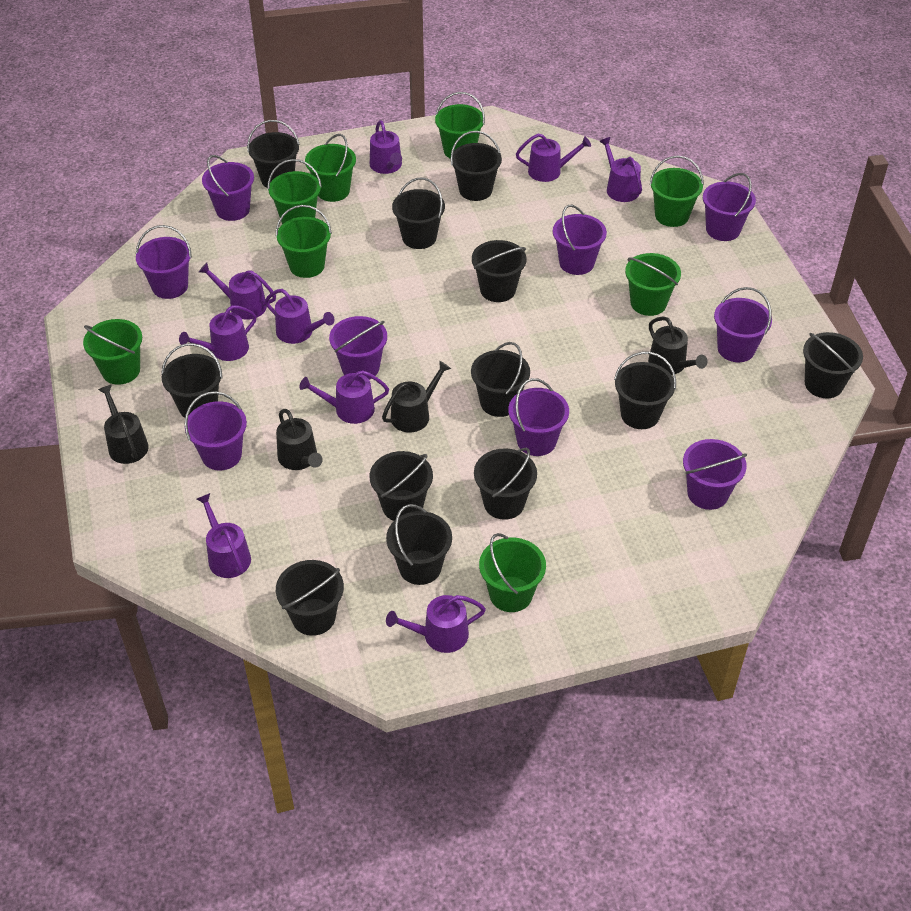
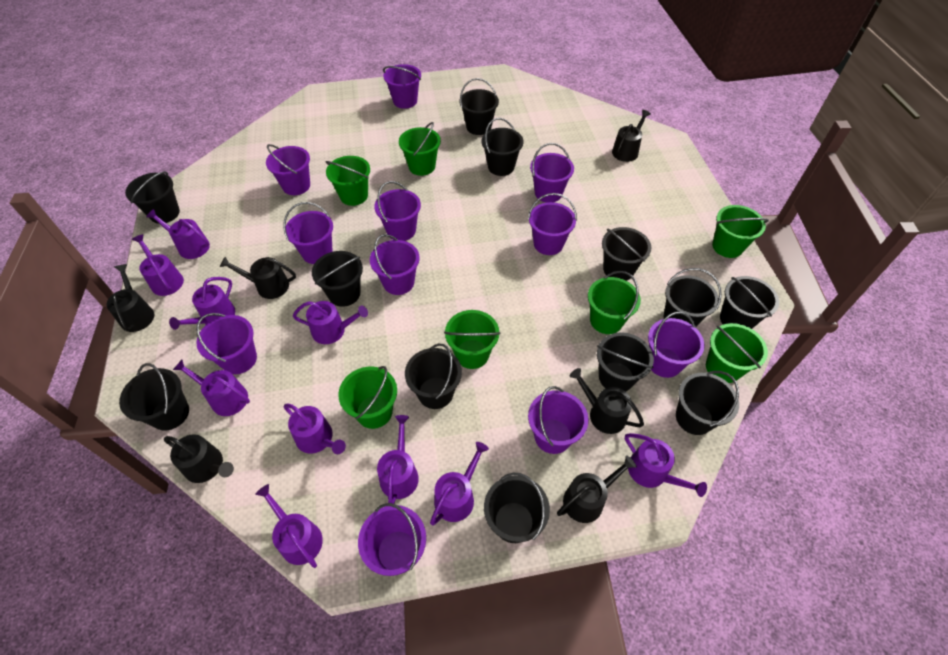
black watering can: 4 -> 6
green bucket: 8 -> 7
purple bucket: 9 -> 11
purple watering can: 9 -> 10

